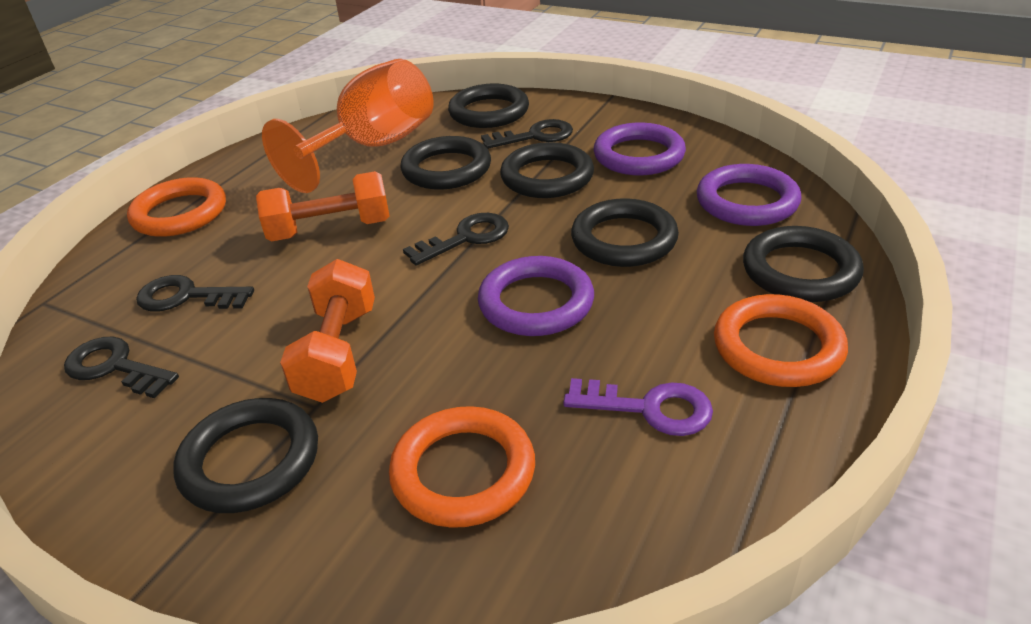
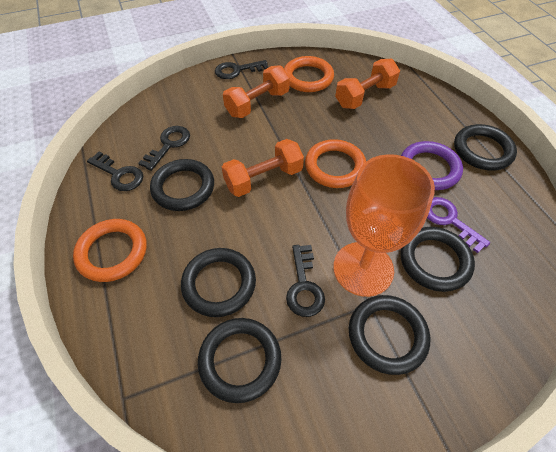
orange dumbbell: 2 -> 3
purple ring: 3 -> 1

